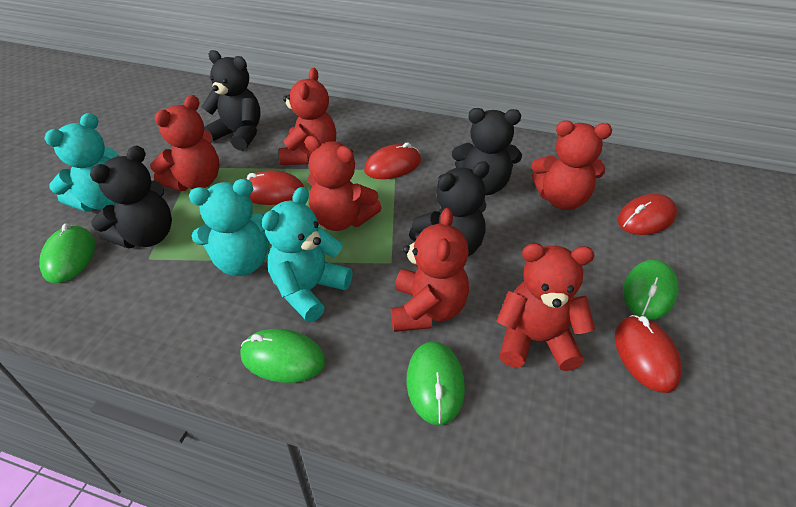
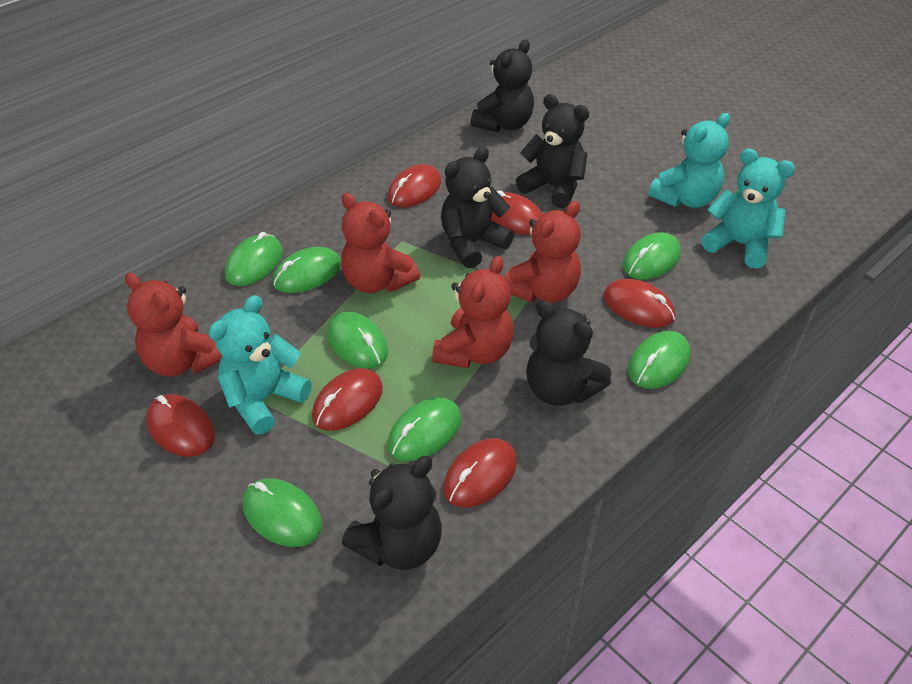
black teddy bear: 4 -> 5
green mouse: 4 -> 7
red mouse: 4 -> 6
red teddy bear: 6 -> 4

